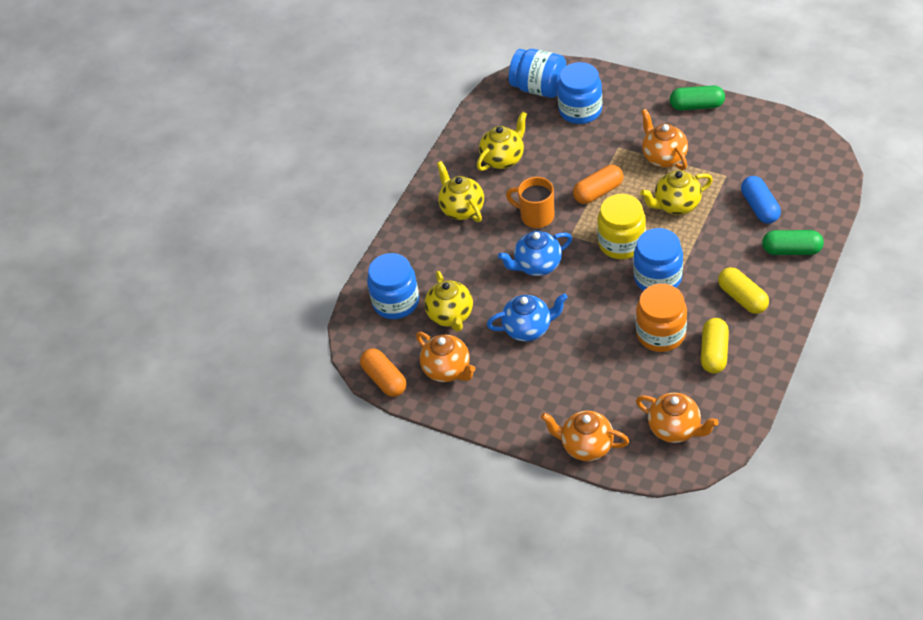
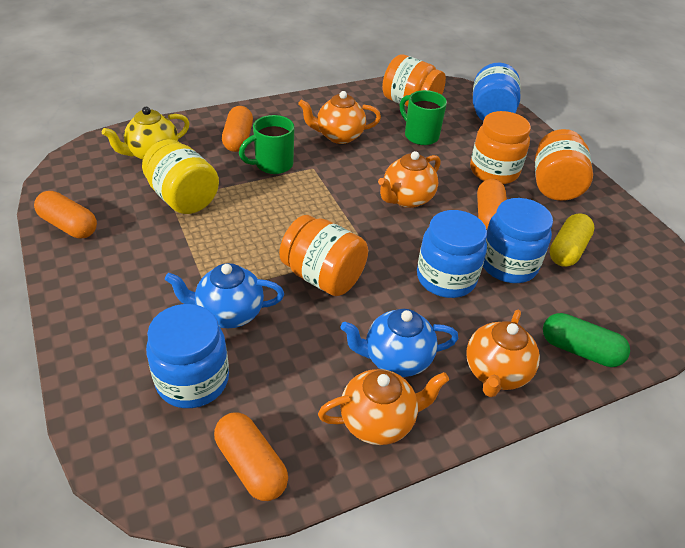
blue capsule: 1 -> 0
green capsule: 2 -> 1
green mug: 0 -> 2
orange capsule: 2 -> 4
orange jar: 1 -> 4
orange mug: 1 -> 0
yellow capsule: 2 -> 1
yellow teapot: 4 -> 1

